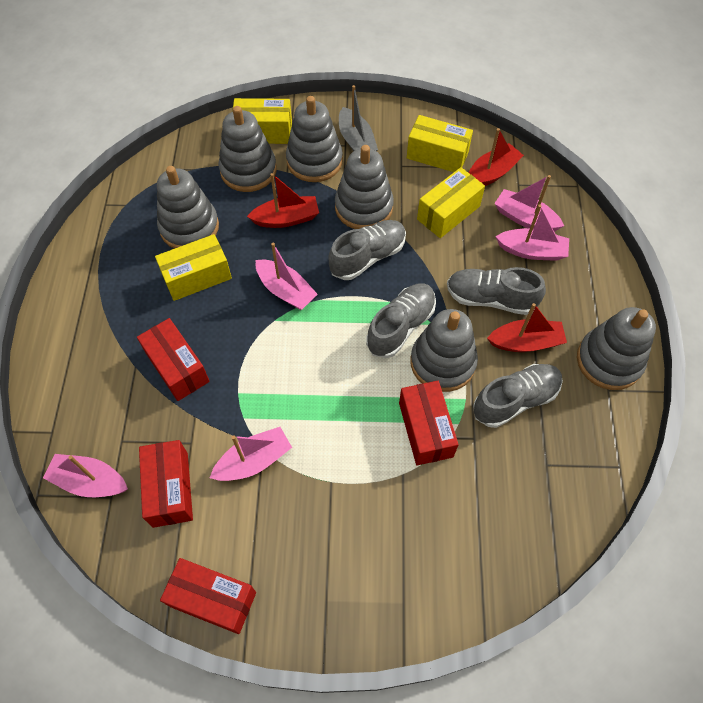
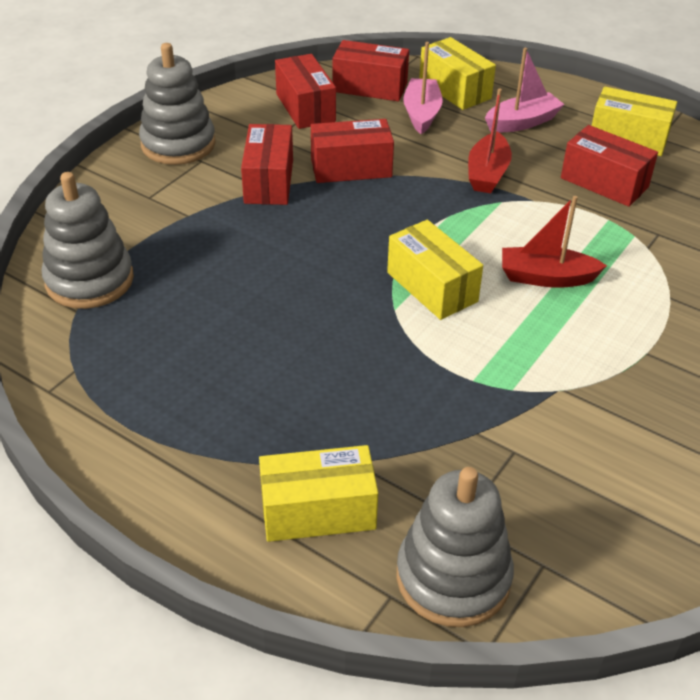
grey boat: 1 -> 0
grey shoe: 4 -> 0
grey stacking toy: 6 -> 3
pink boat: 5 -> 2
red boat: 3 -> 2
red box: 4 -> 5

